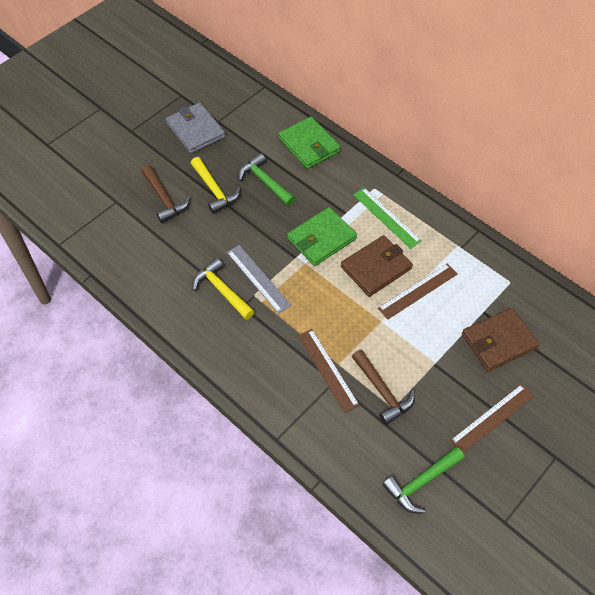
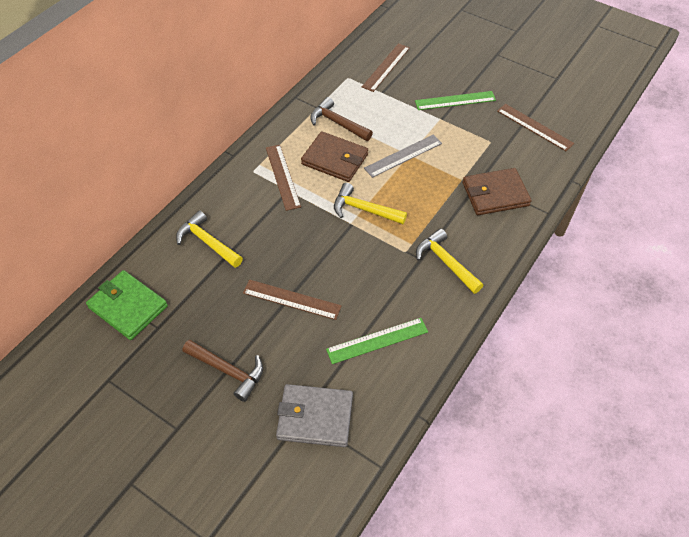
brown ruler: 3 -> 4
green hammer: 2 -> 0
green ruler: 1 -> 2
green wallet: 2 -> 1
yellow hammer: 2 -> 3

